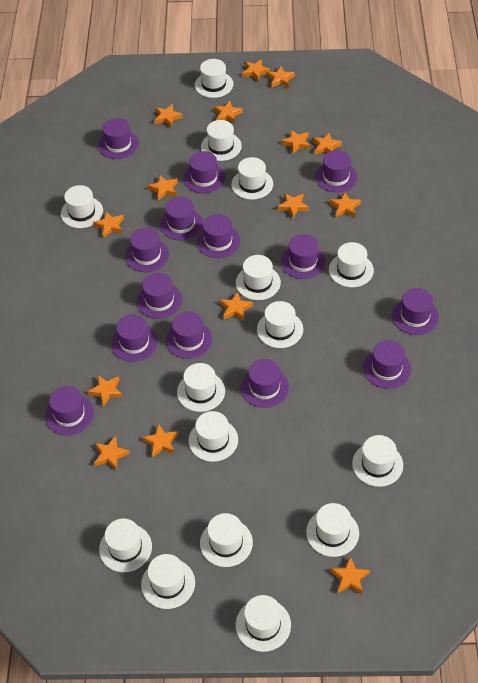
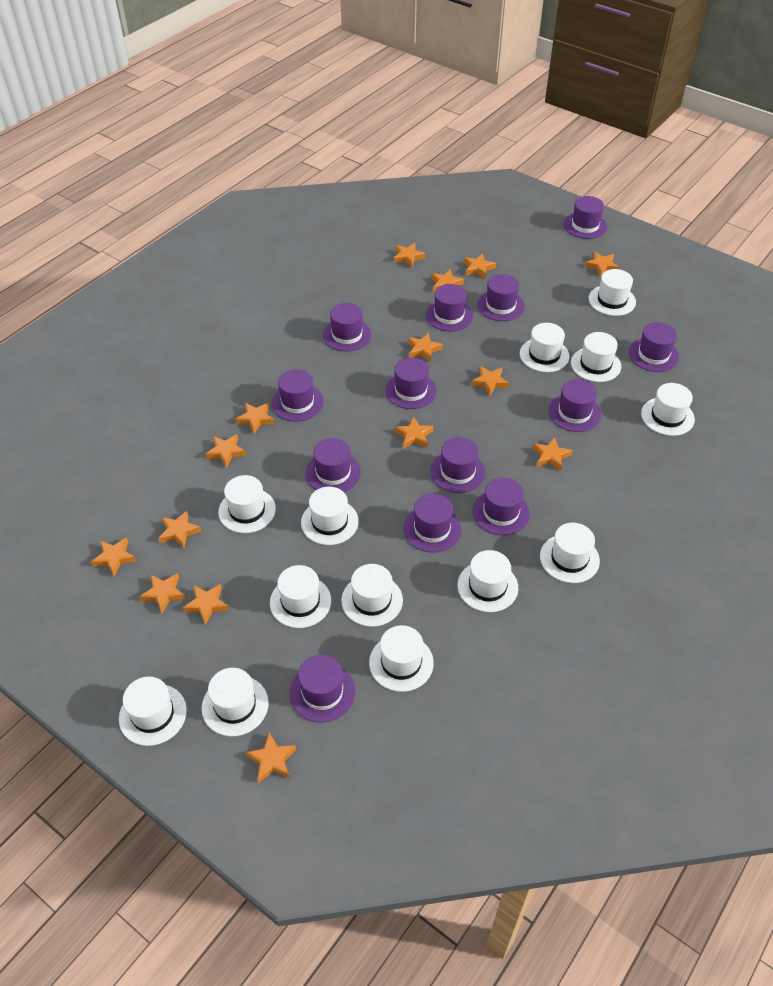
purple hat: 14 -> 13
white hat: 15 -> 13

